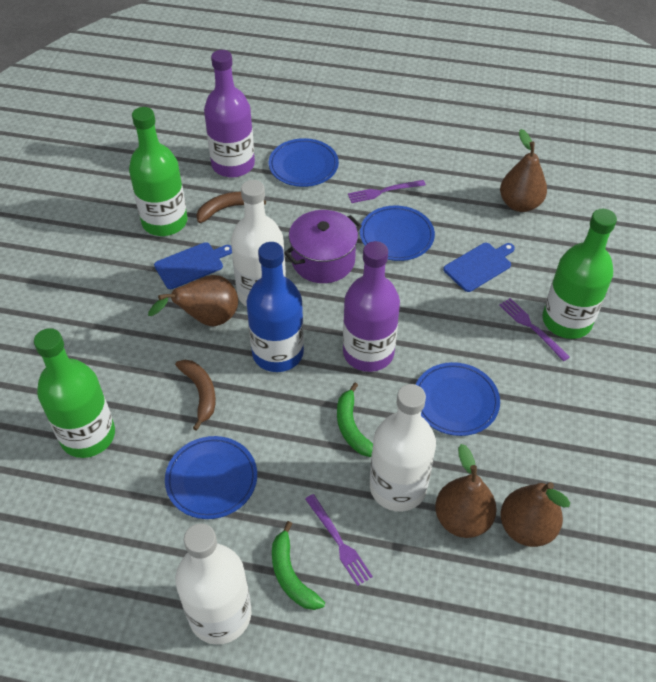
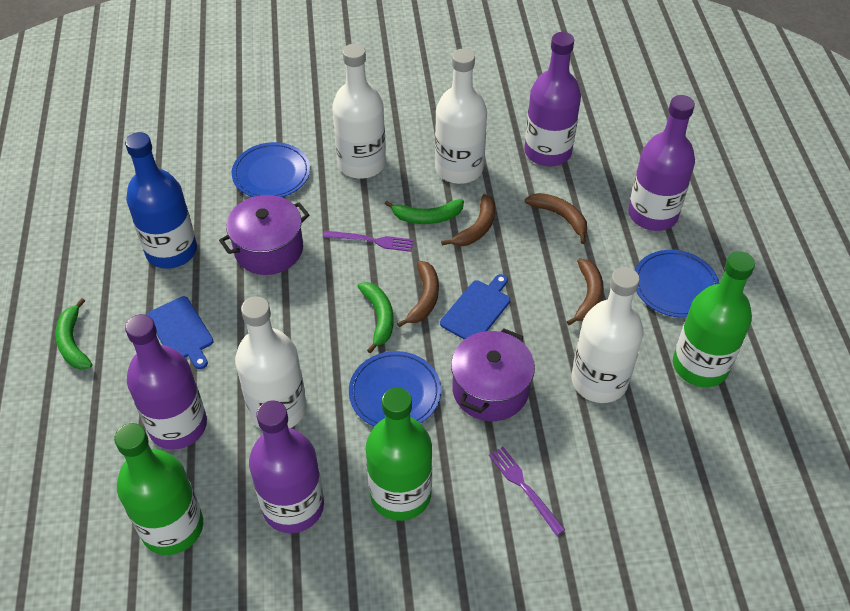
blue plate: 4 -> 3
brown banana: 2 -> 4
brown pear: 4 -> 0
green banana: 2 -> 3
purple bottle: 2 -> 4
purple fork: 3 -> 2
purple pot: 1 -> 2
white bottle: 3 -> 4

